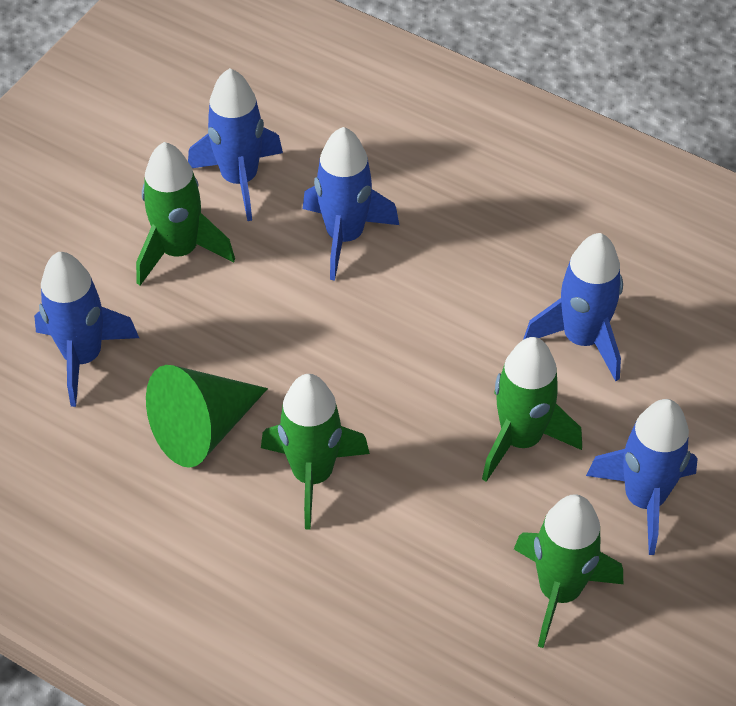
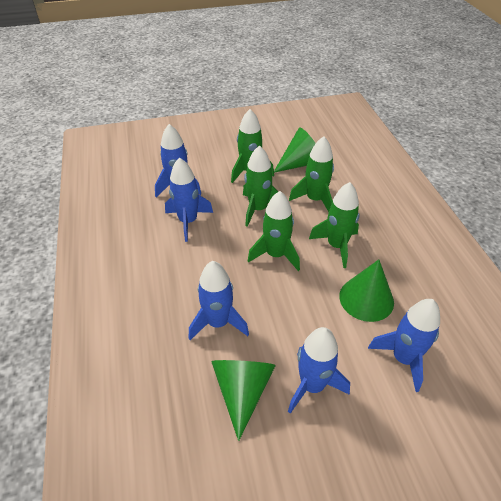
green cone: 1 -> 3
green rocket: 4 -> 5

